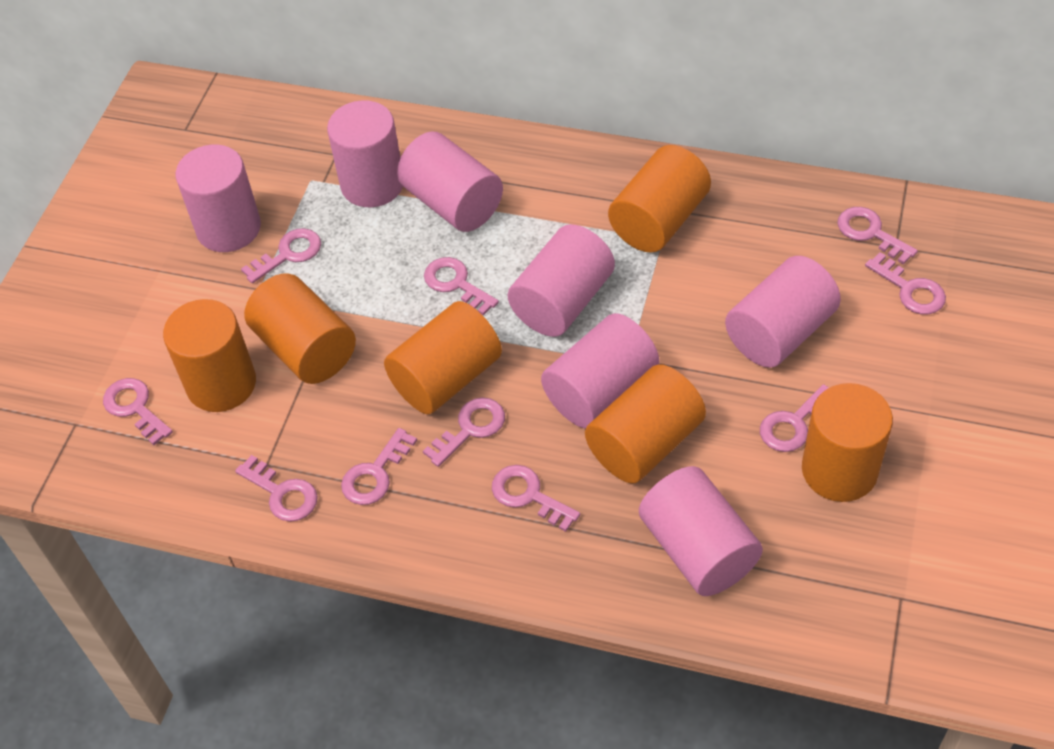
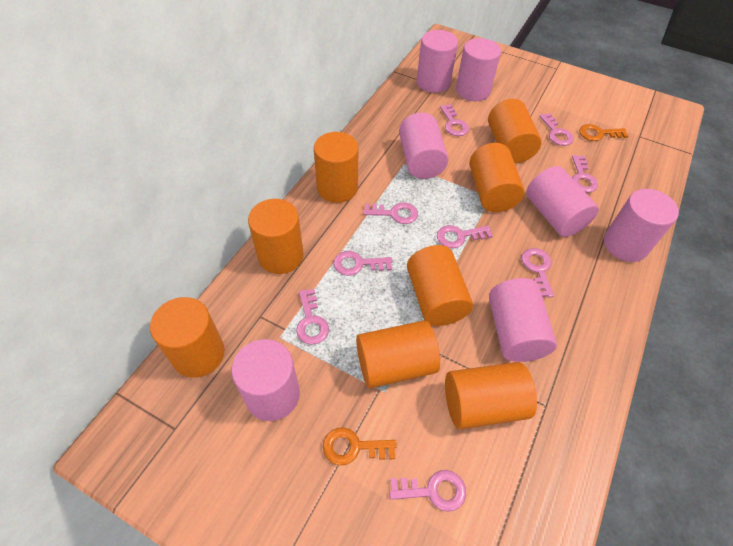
orange cylinder: 6 -> 8
orange key: 0 -> 2
pink key: 10 -> 9

